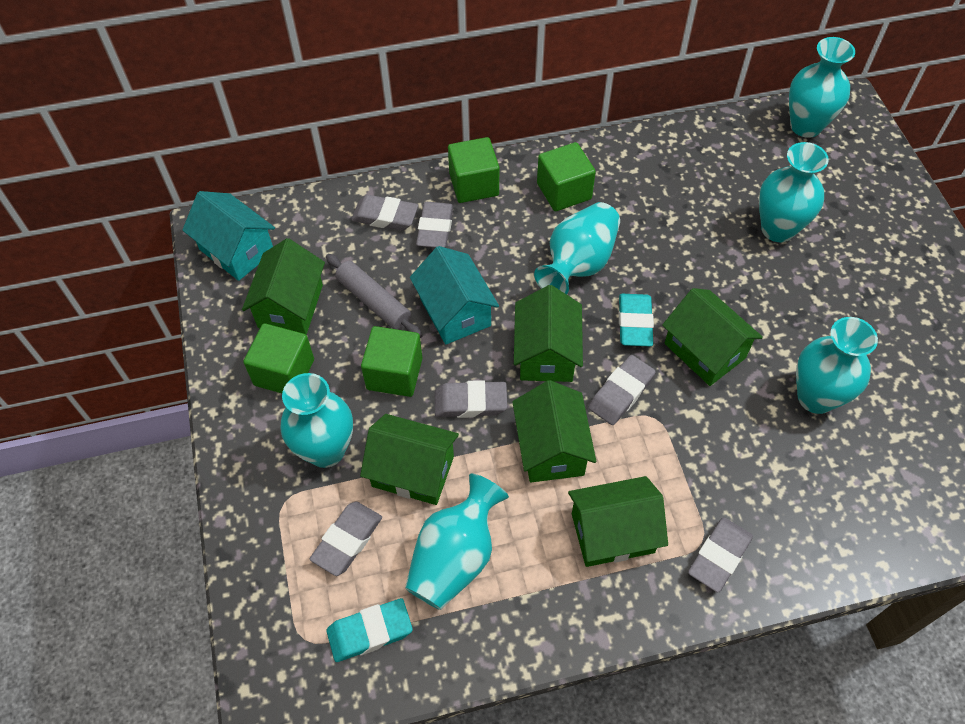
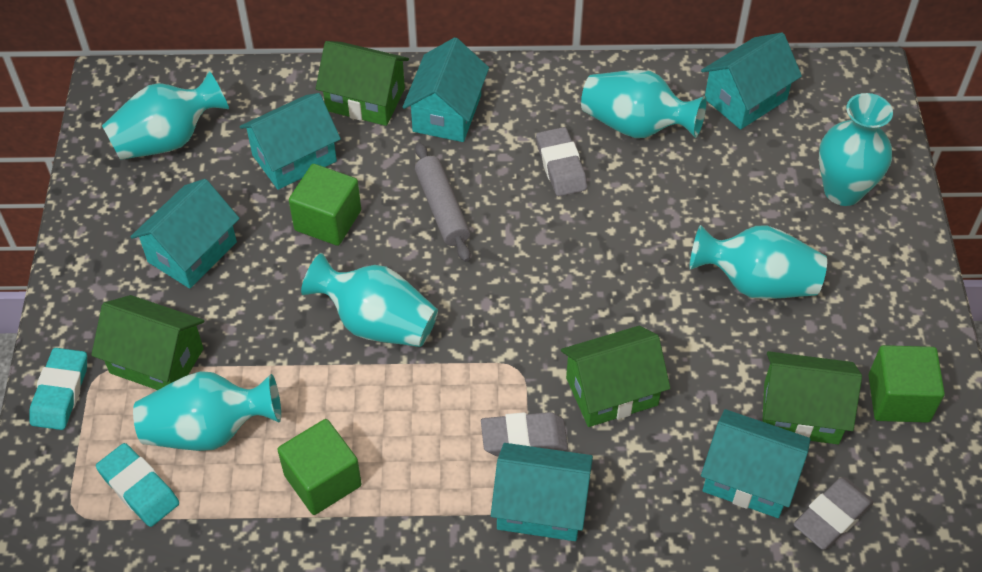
green cube: 4 -> 3
green house: 6 -> 4
grey eraser: 6 -> 3
turquoise house: 2 -> 6

